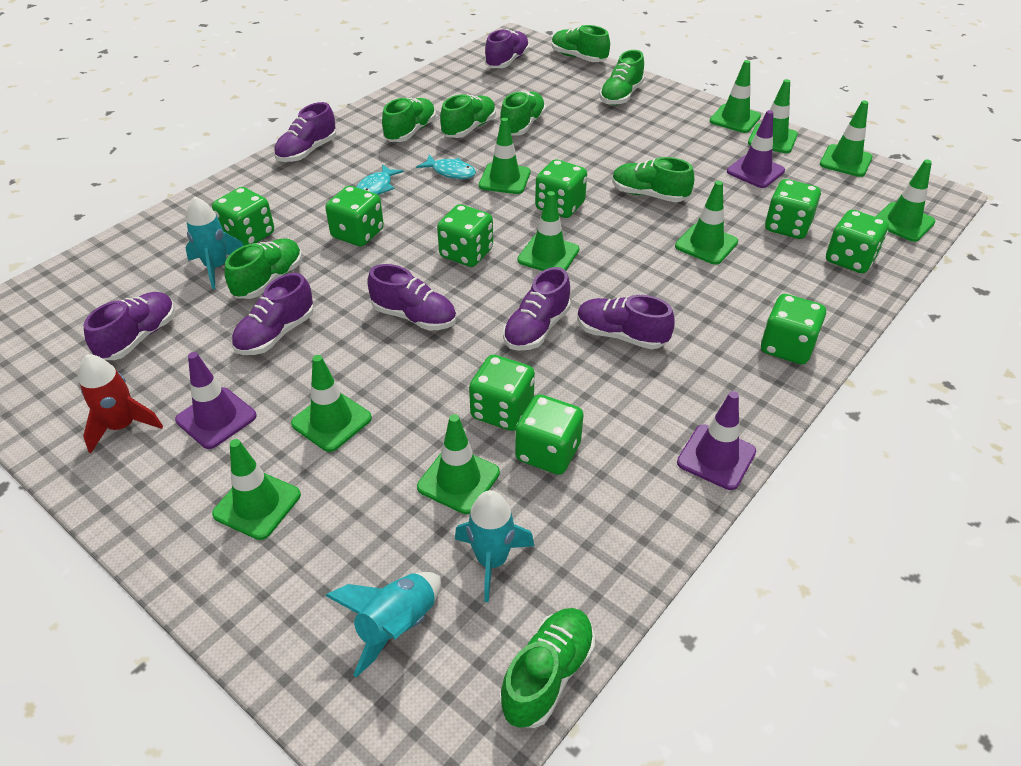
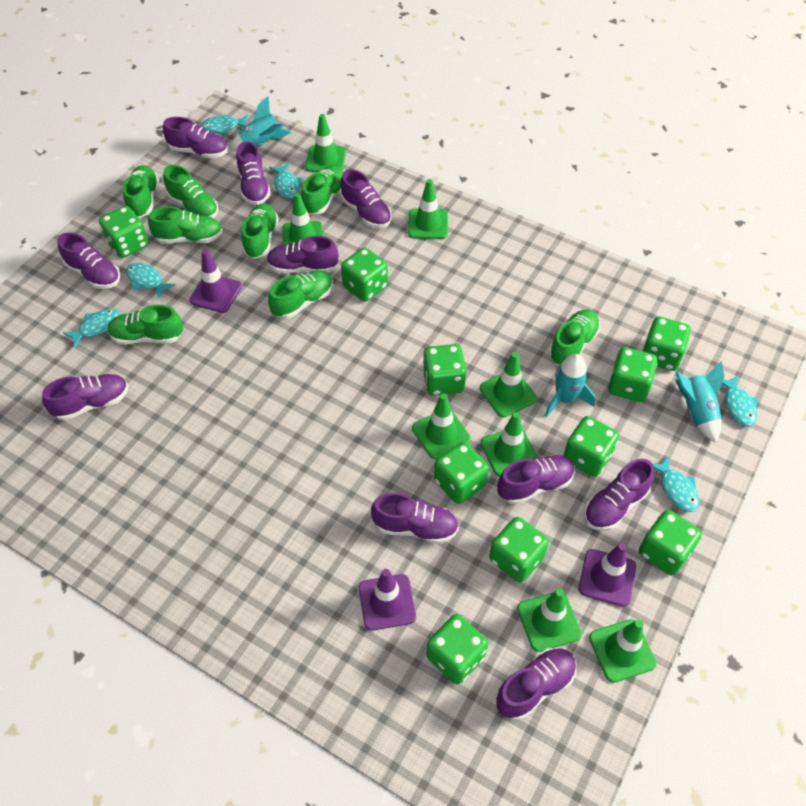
green dice: 9 -> 10
green traffic cone: 10 -> 8
purple shoe: 7 -> 10
red rocket: 1 -> 0
turquoise fish: 2 -> 6

